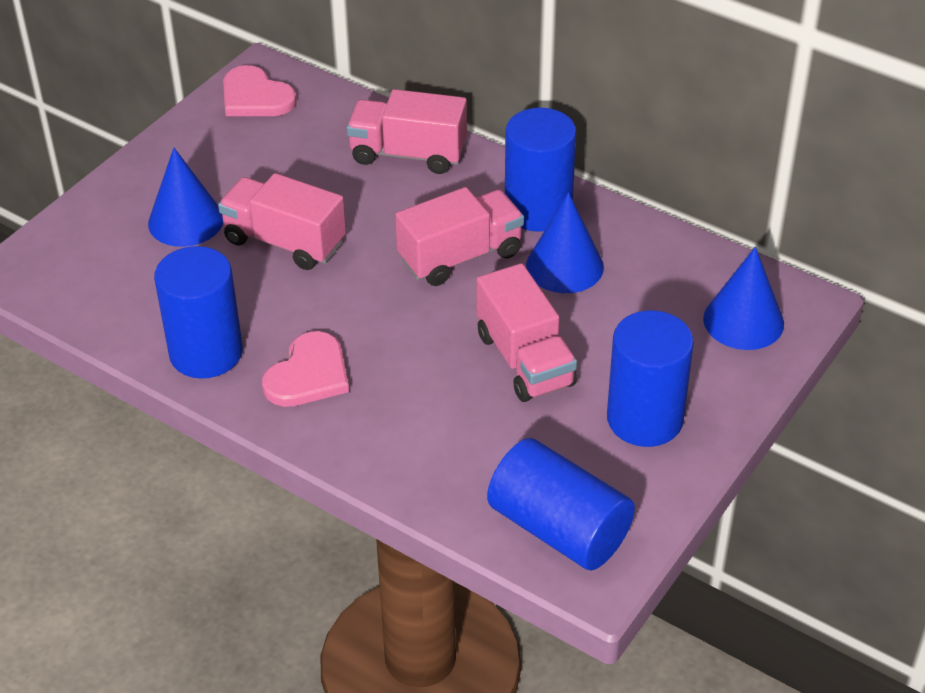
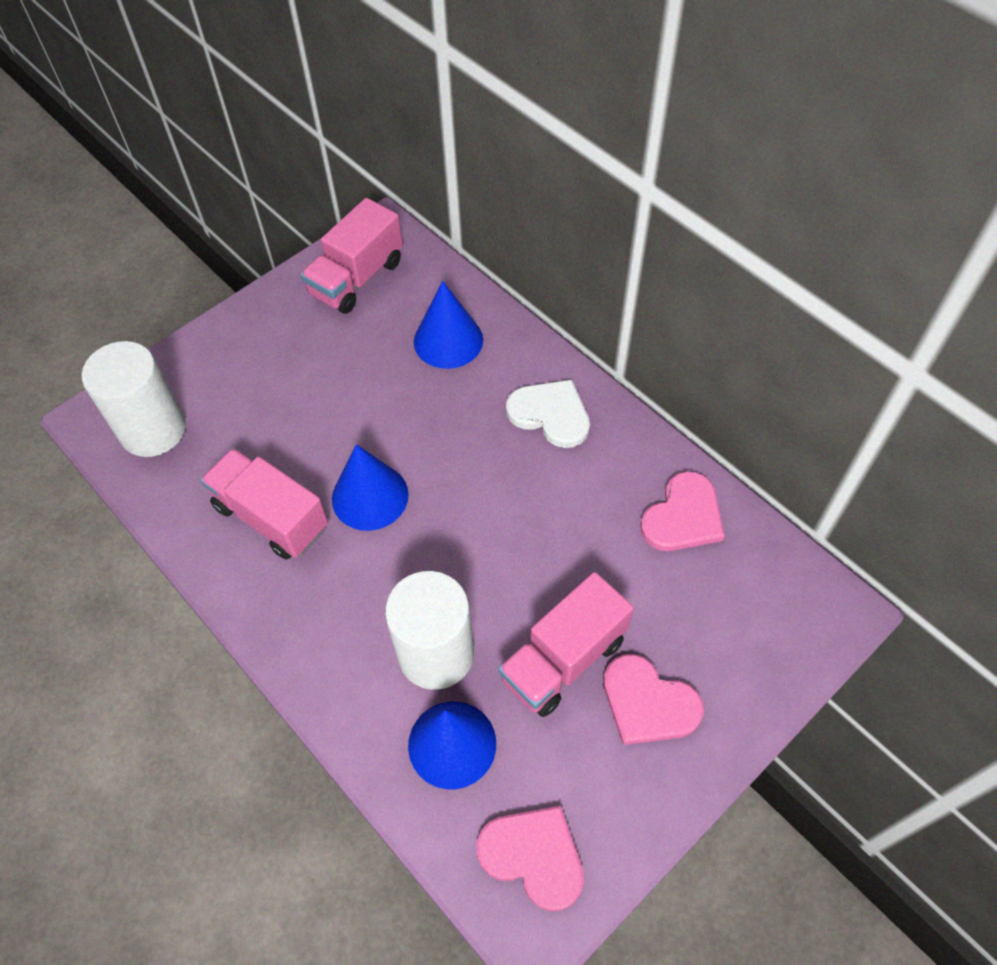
blue cylinder: 4 -> 0
pink heart: 2 -> 3
pink truck: 4 -> 3
white cylinder: 0 -> 2
white heart: 0 -> 1

